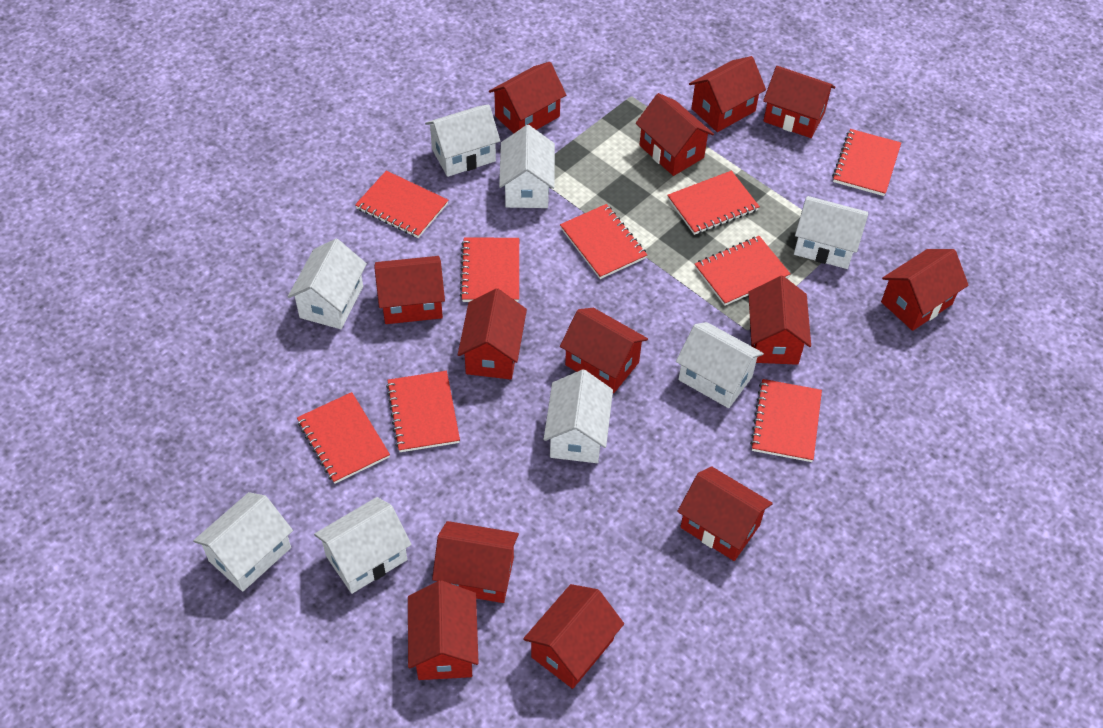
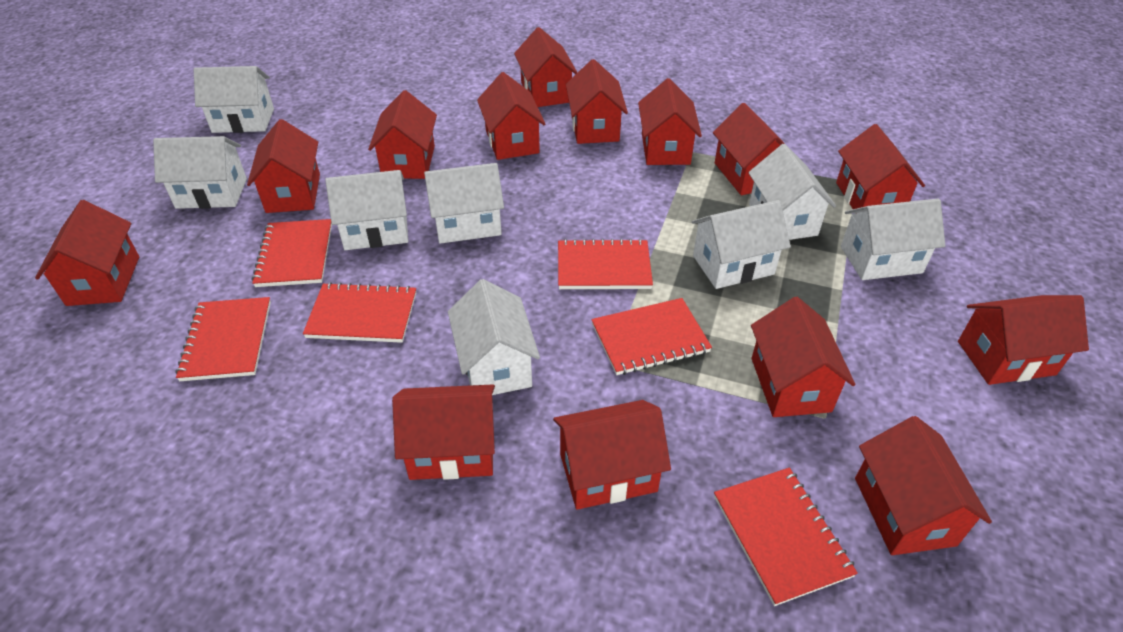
red house: 13 -> 14
red notebook: 9 -> 6

